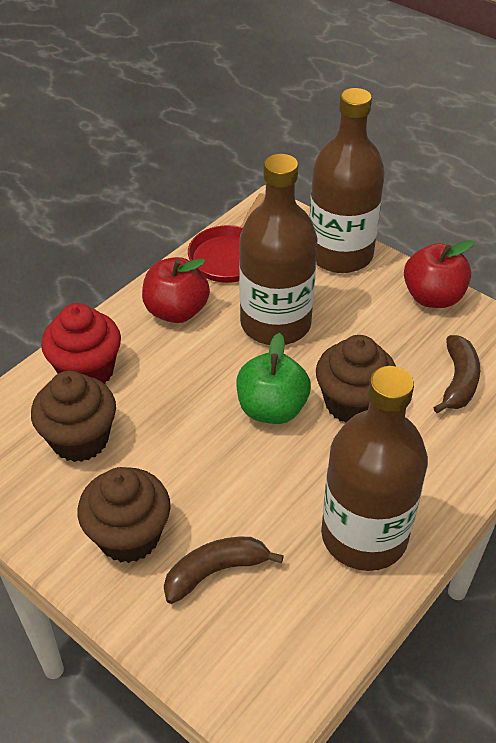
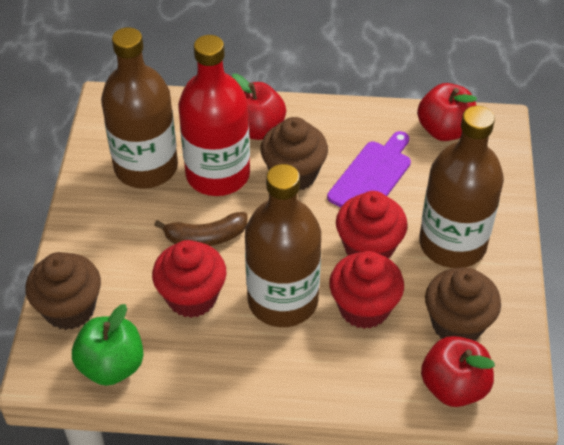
brown banana: 2 -> 1
purple cutting board: 0 -> 1
red apple: 2 -> 3
red bottle: 0 -> 1
red cupcake: 1 -> 3
red pan: 1 -> 0

